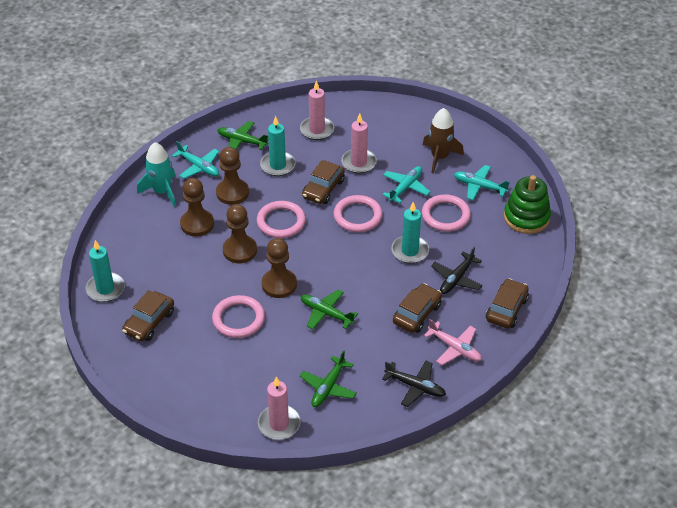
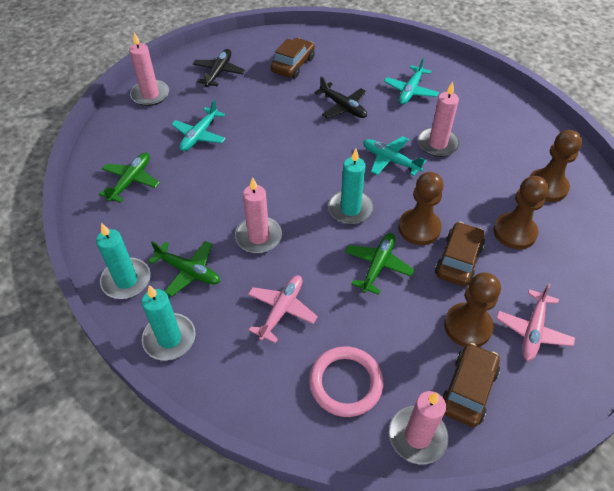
brown car: 4 -> 3
brown rocket: 1 -> 0
green stacking toy: 1 -> 0
pink candle: 3 -> 4
pink plane: 1 -> 2
pink ring: 4 -> 1
turquoise rocket: 1 -> 0

